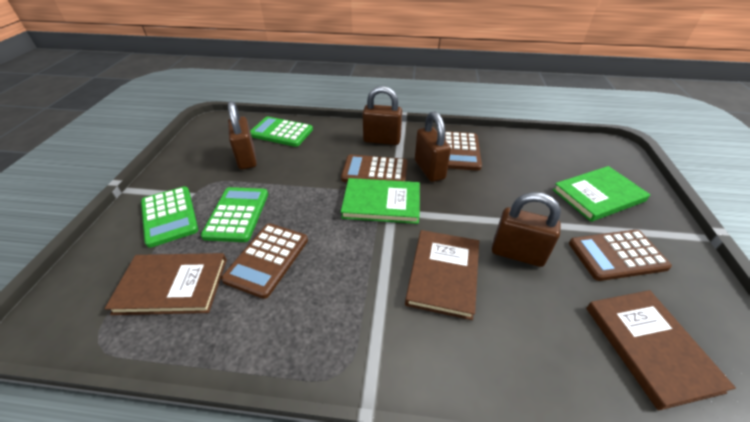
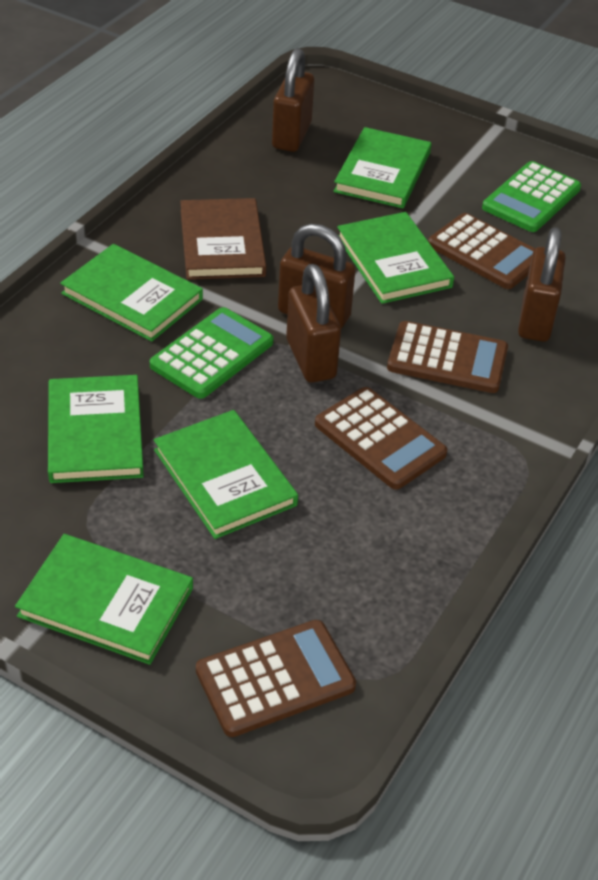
brown book: 3 -> 1
green book: 2 -> 6
green calculator: 3 -> 2

